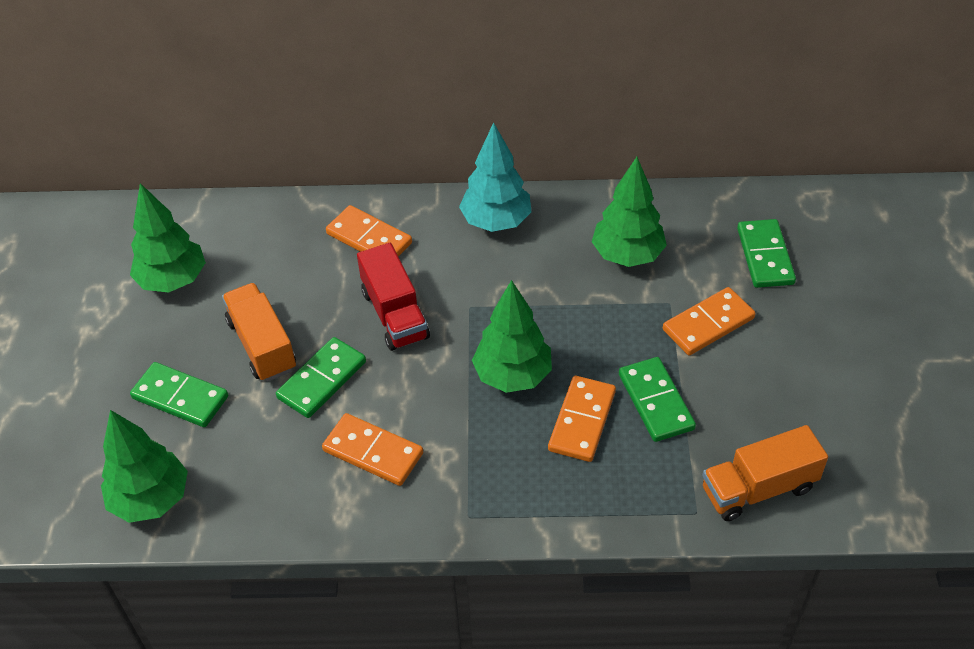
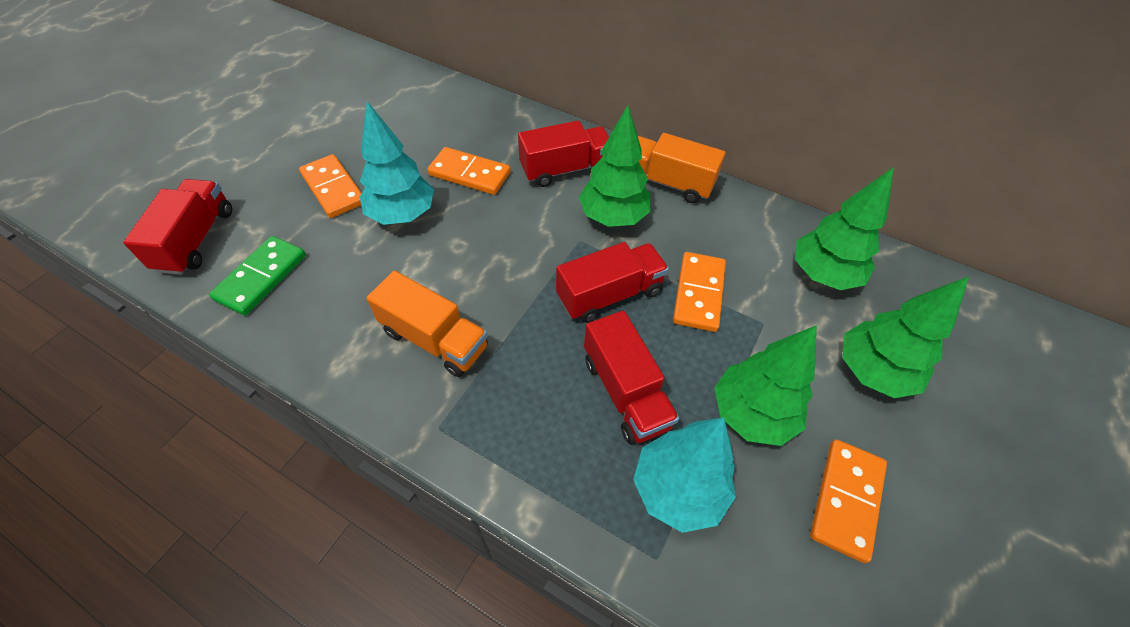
green domino: 4 -> 1
red truck: 1 -> 4
turquoise tree: 1 -> 2

